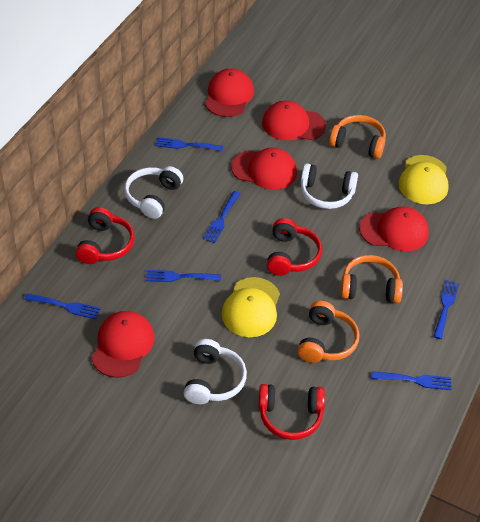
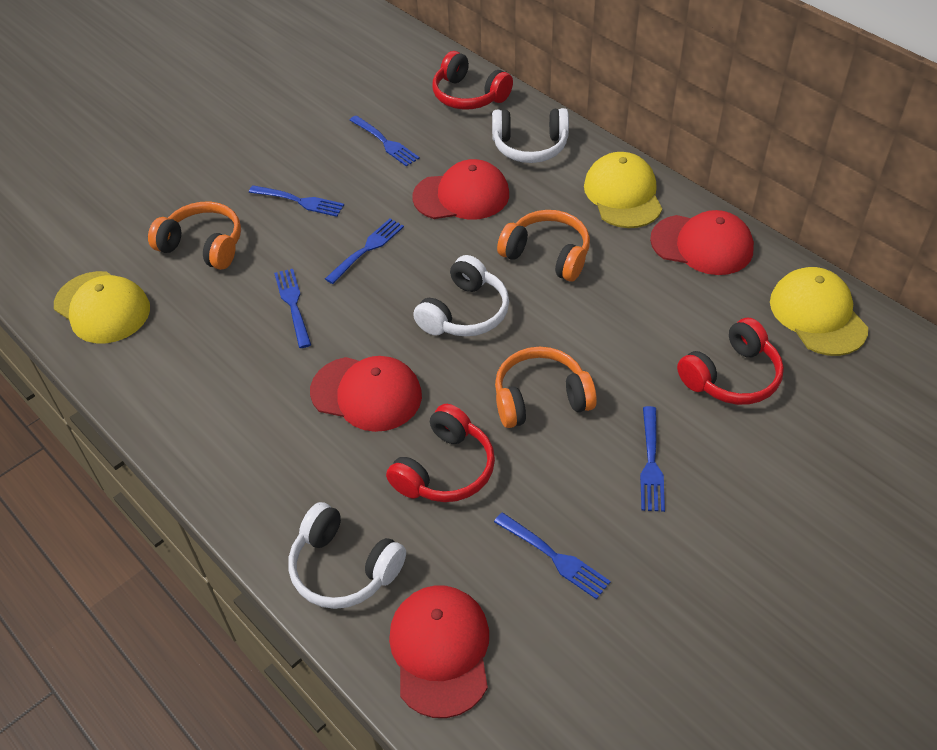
red cap: 5 -> 4
yellow cap: 2 -> 3

